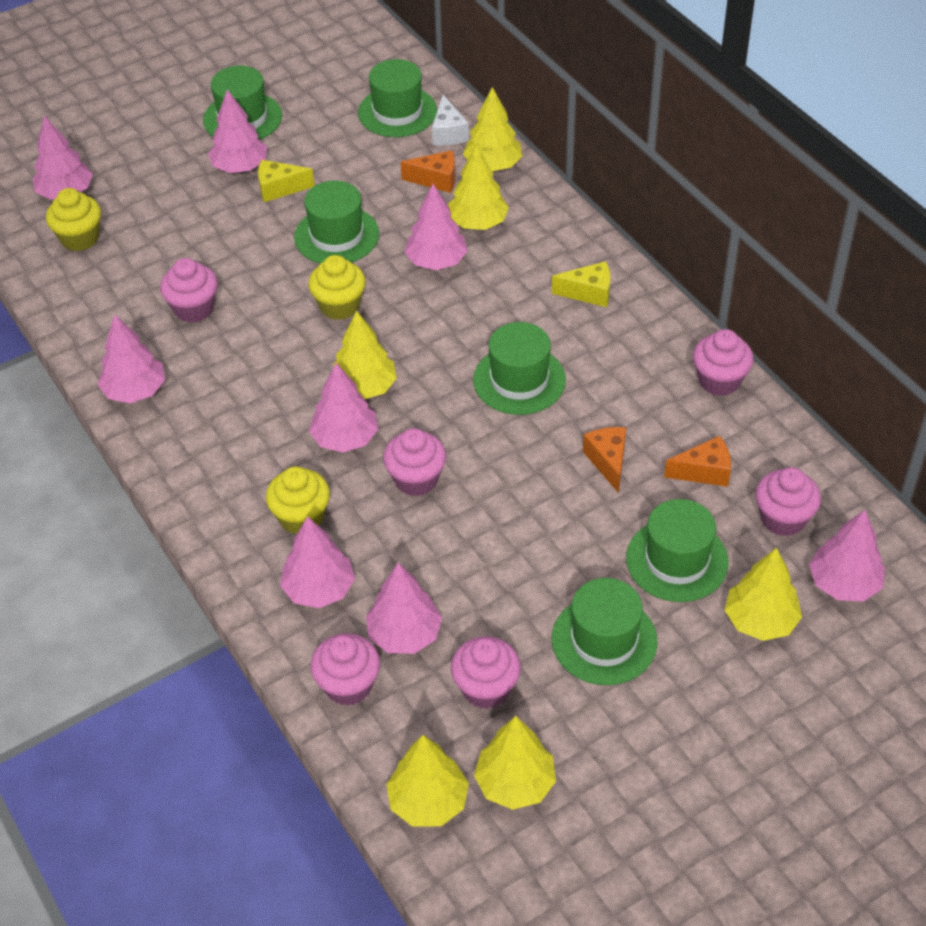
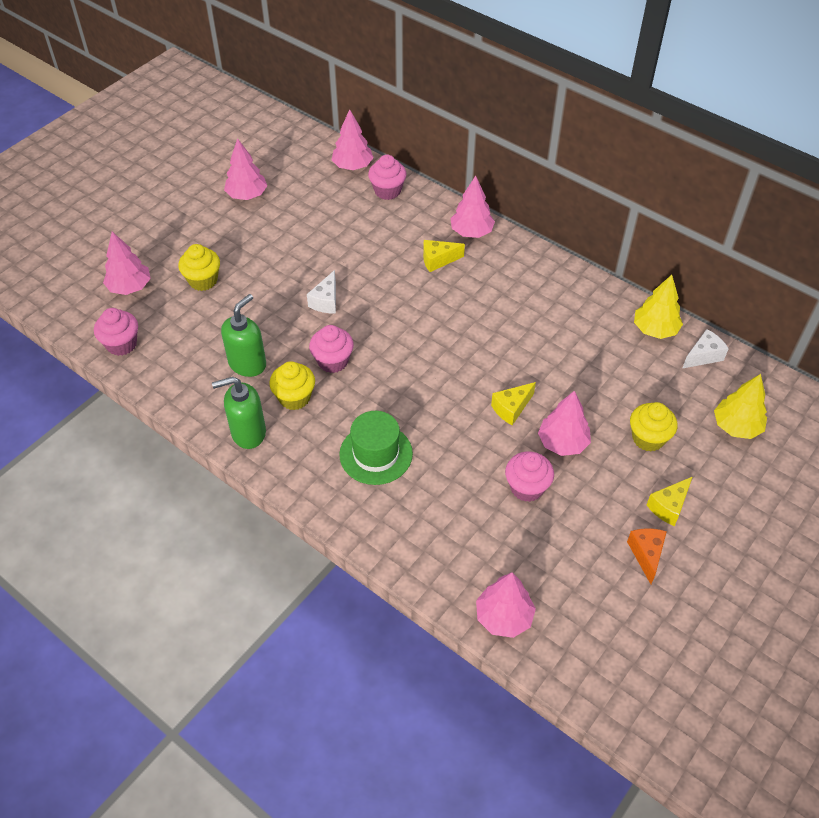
green hat: 6 -> 1
green soap dispenser: 0 -> 2
orange cheese: 3 -> 1
pink cupcake: 6 -> 4
pink tree: 8 -> 6
white cheese: 1 -> 2
yellow cheese: 2 -> 3
yellow tree: 6 -> 2

